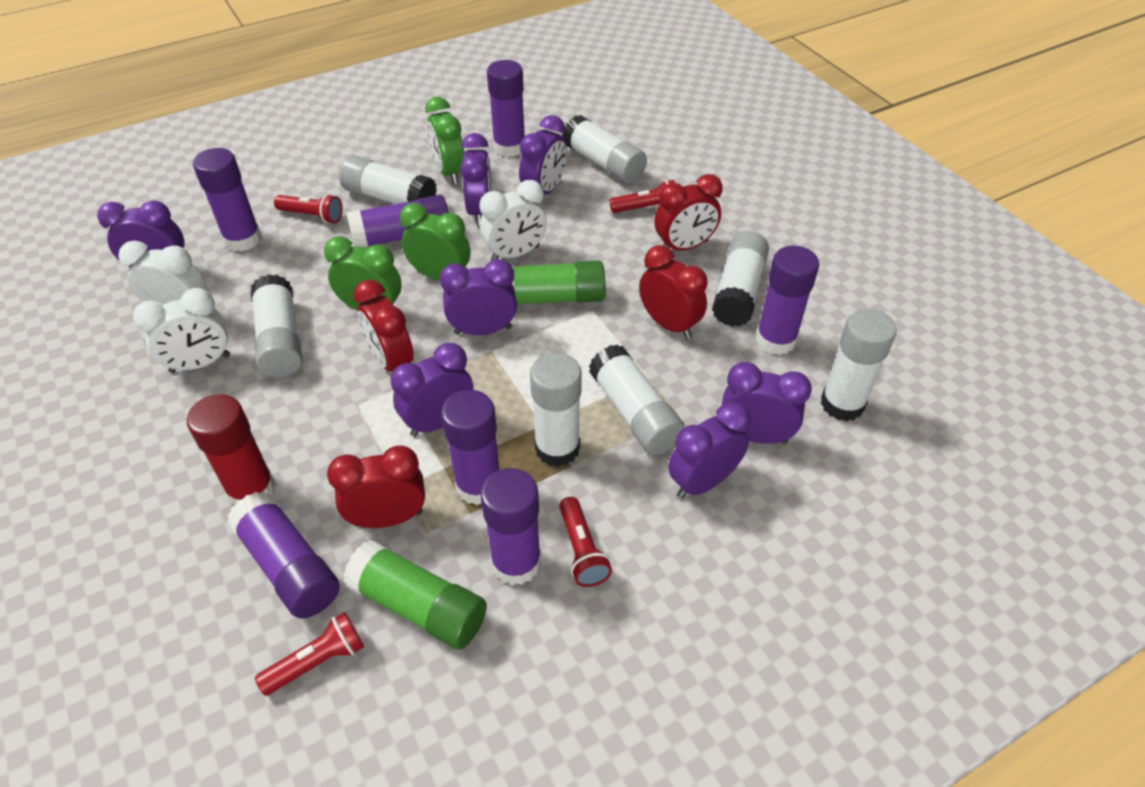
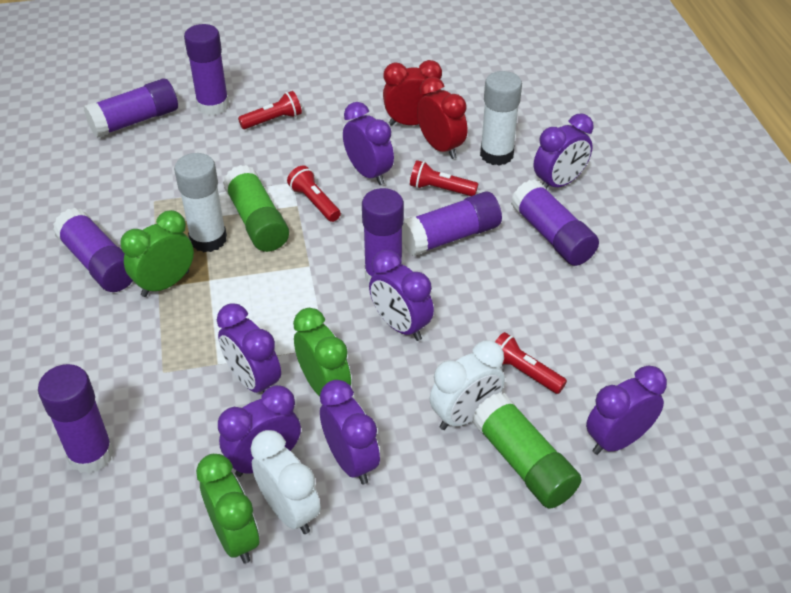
red clock: 4 -> 2
red glue stick: 1 -> 0
white clock: 3 -> 2
white glue stick: 7 -> 2

